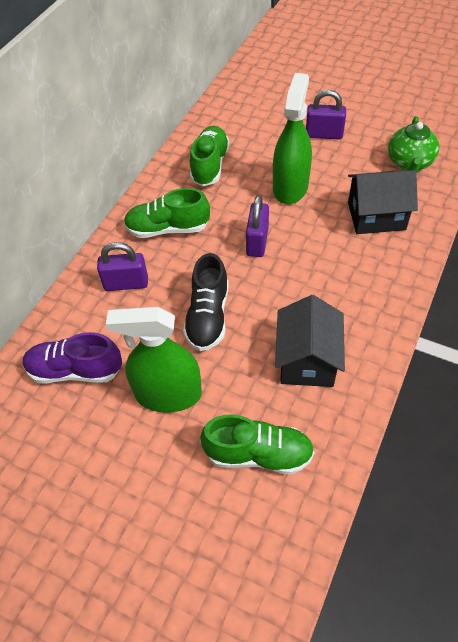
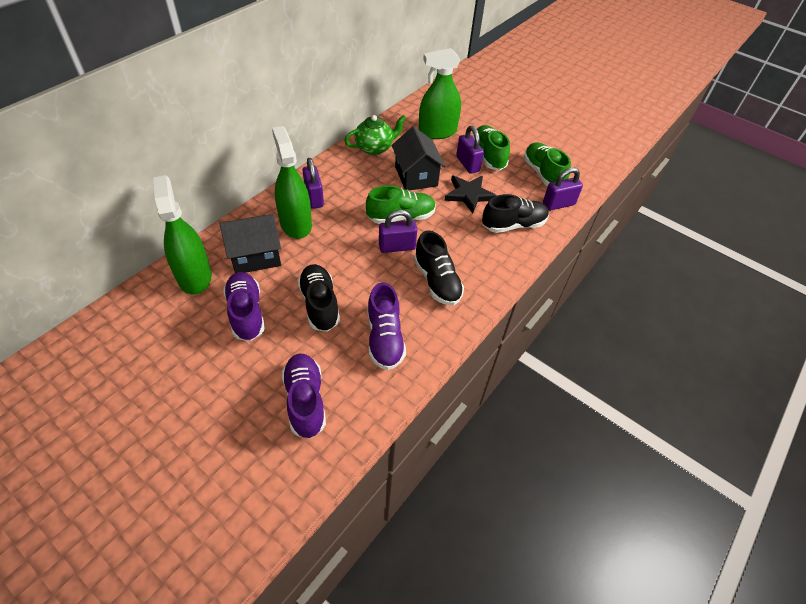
black shoe: 1 -> 3
black star: 0 -> 1
green spray bottle: 2 -> 3
purple padlock: 3 -> 4
purple shoe: 1 -> 3

